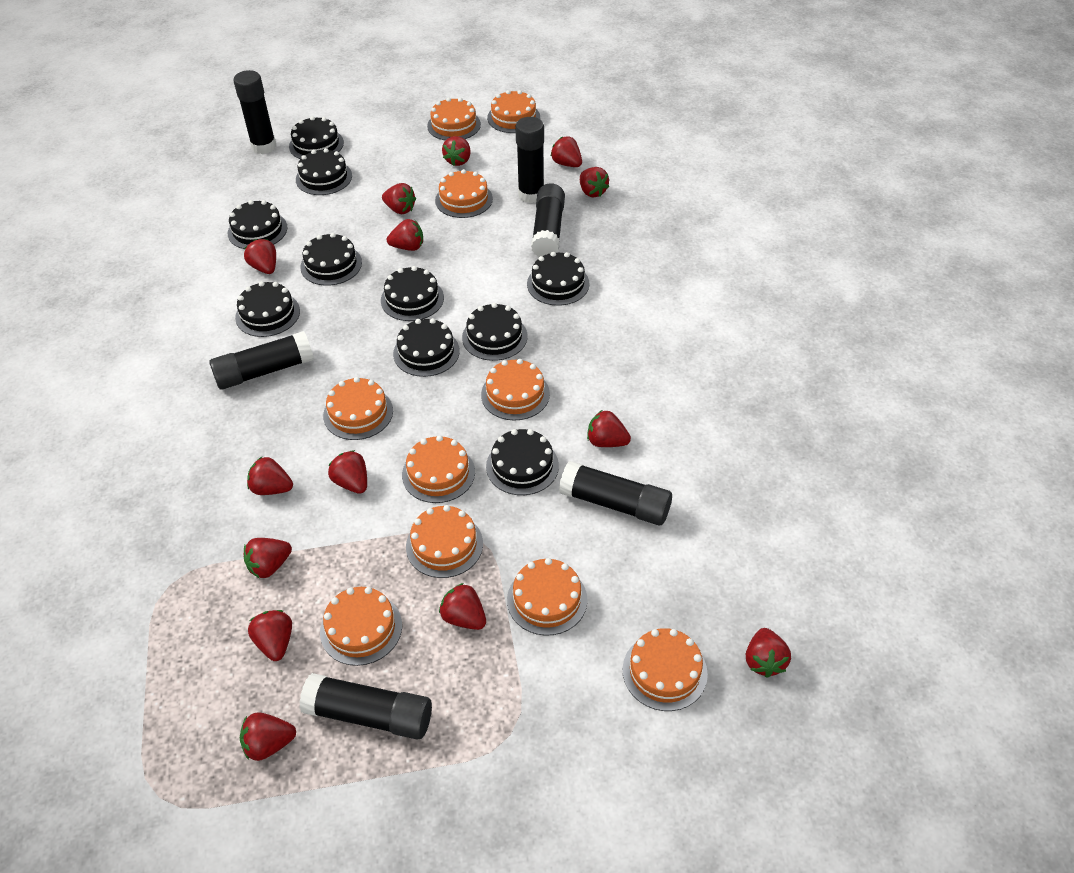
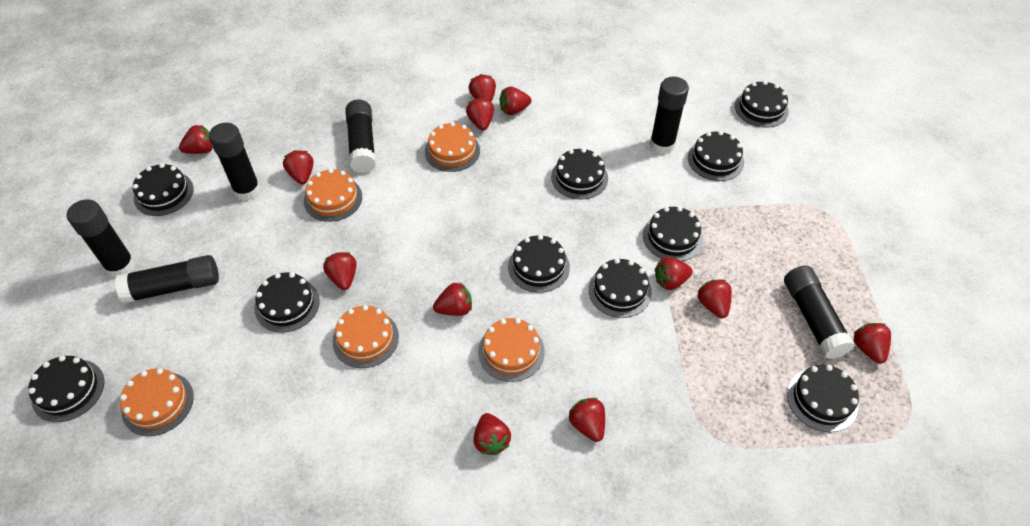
orange cake: 10 -> 5
red strawberry: 14 -> 12

